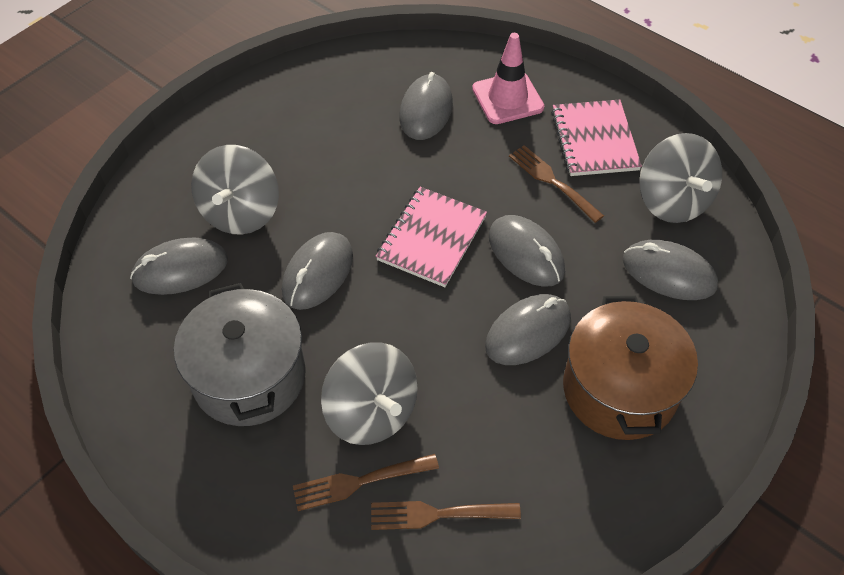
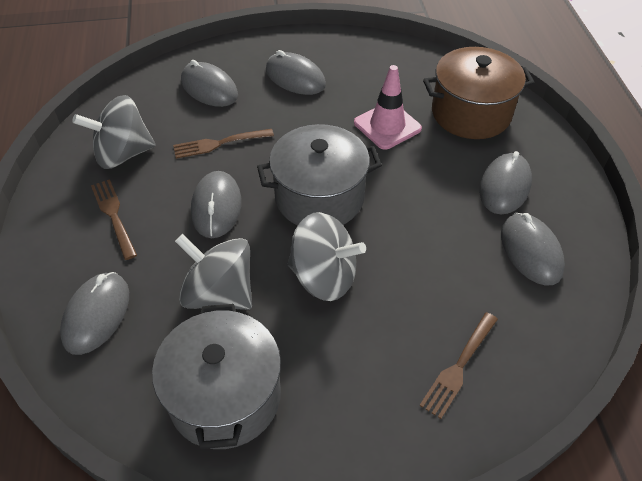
grey pot: 1 -> 2
pink notebook: 2 -> 0

